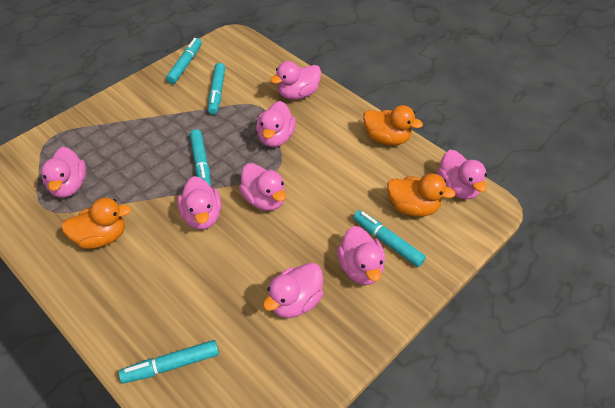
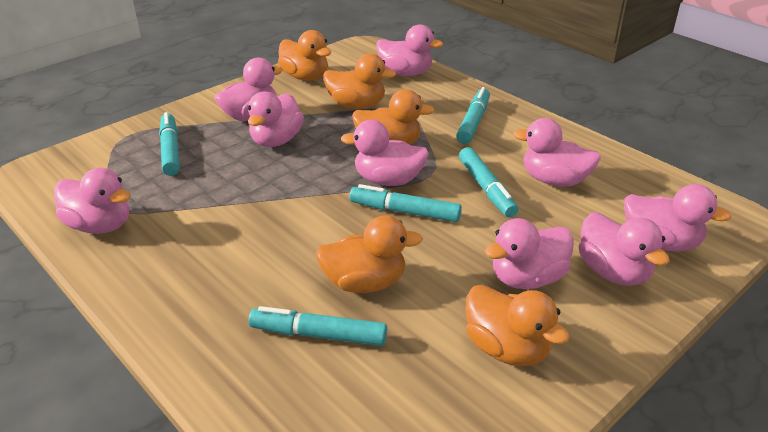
orange duck: 3 -> 5
pink duck: 8 -> 9

